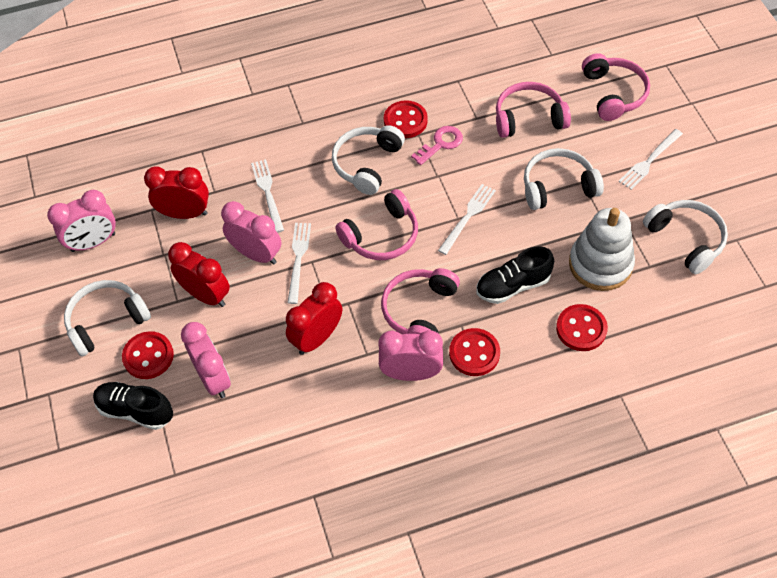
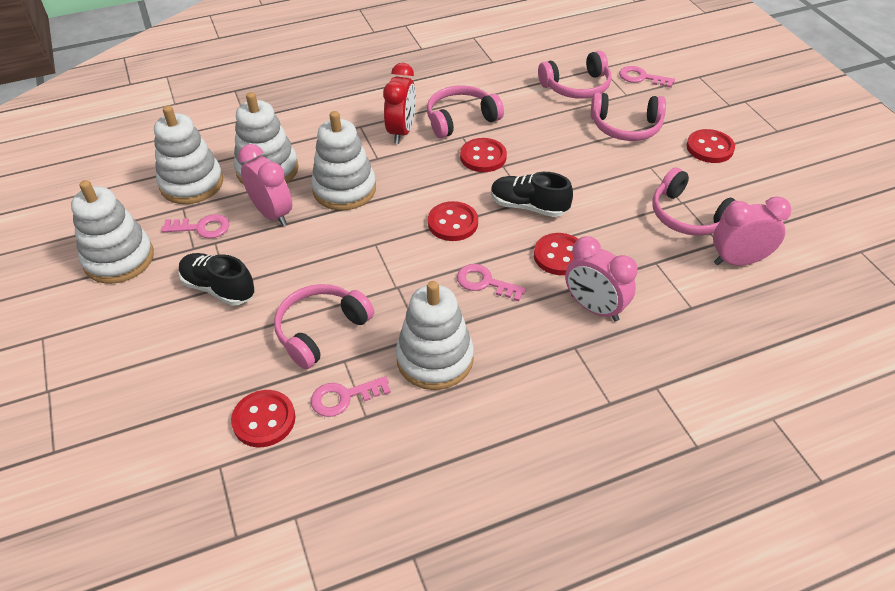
pink clock: 4 -> 3
pink headphones: 4 -> 5
pink key: 1 -> 4
red button: 4 -> 5
red clock: 3 -> 1
white fork: 4 -> 0
white headphones: 4 -> 0
white stacking toy: 1 -> 5

